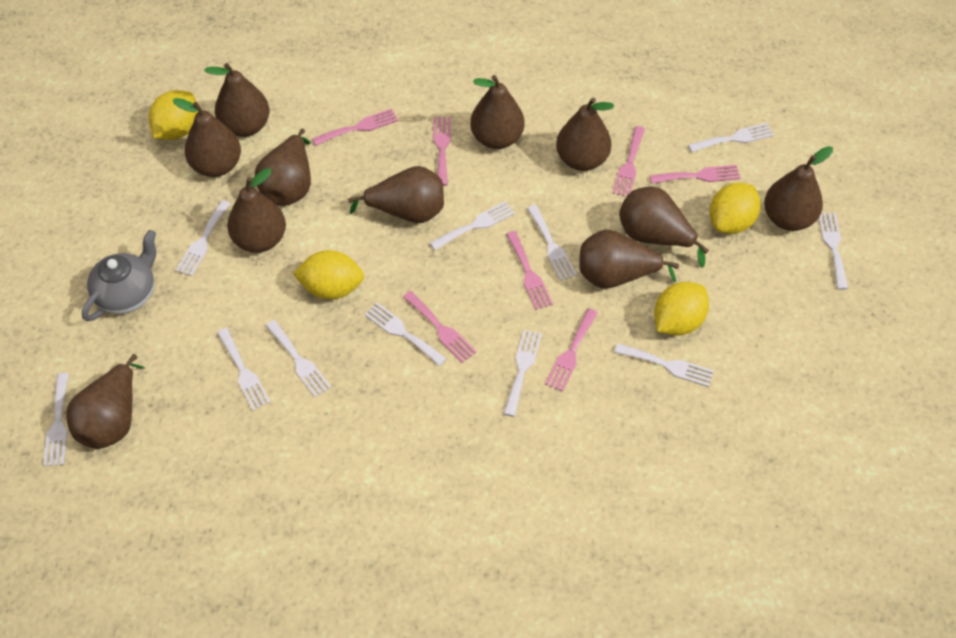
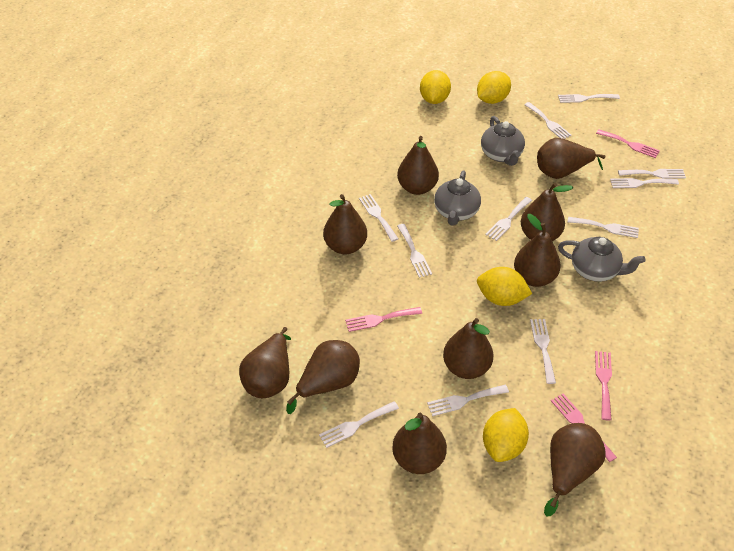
brown pear: 11 -> 10
grey teapot: 1 -> 3
pink fork: 7 -> 4

